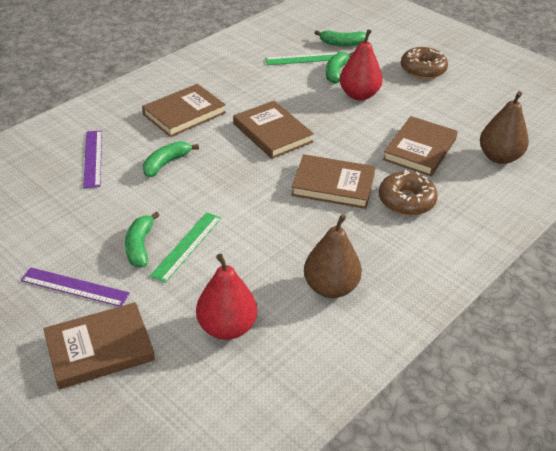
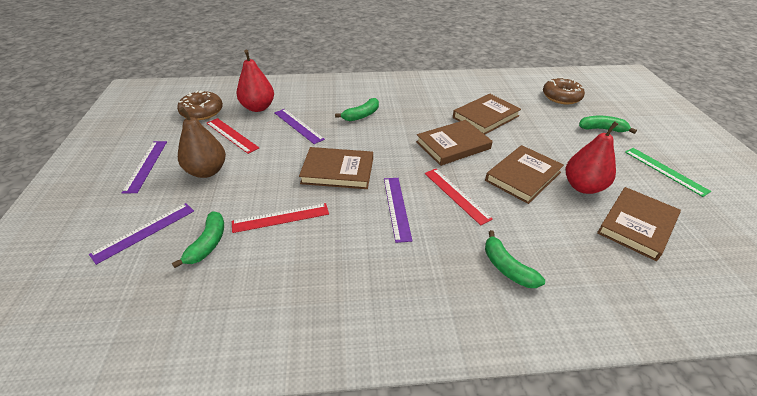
brown pear: 2 -> 1
green ruler: 2 -> 1
purple ruler: 2 -> 4
red ruler: 0 -> 3

